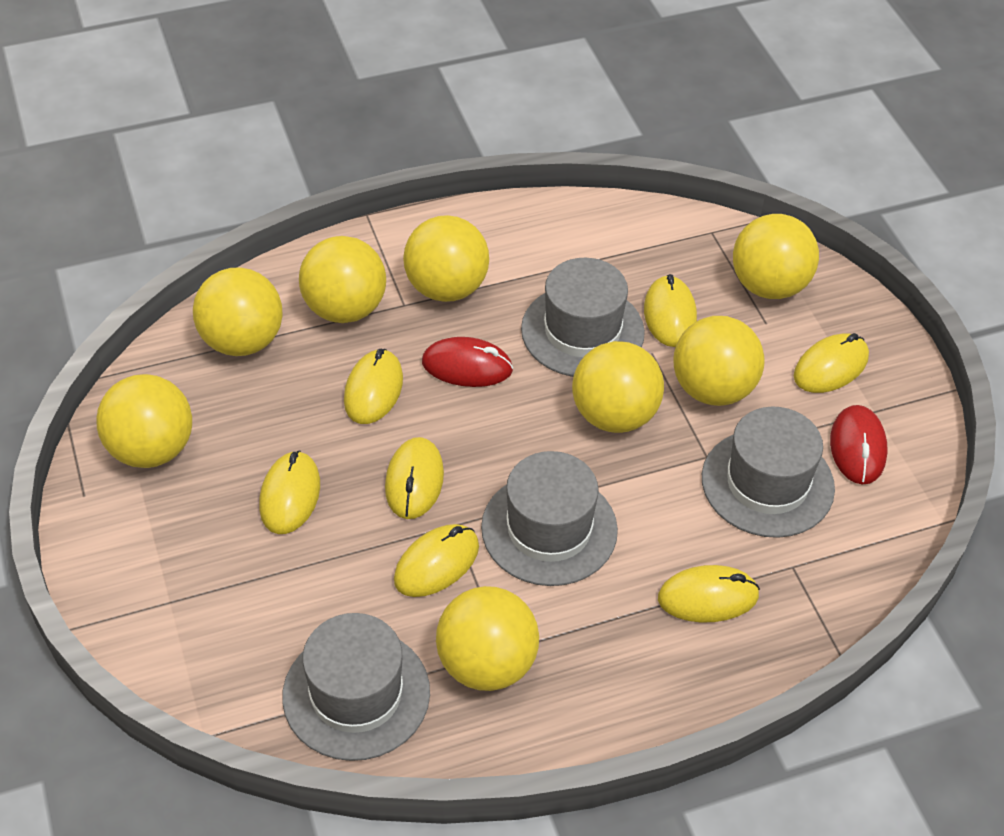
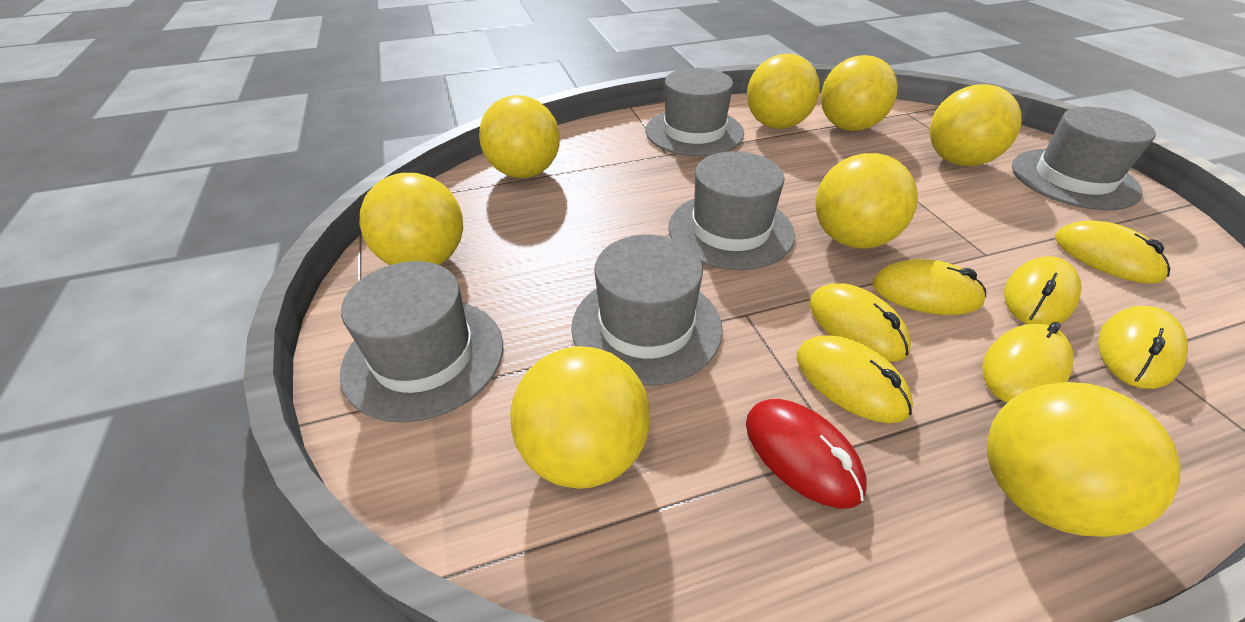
grey hat: 4 -> 5
red mouse: 2 -> 1

